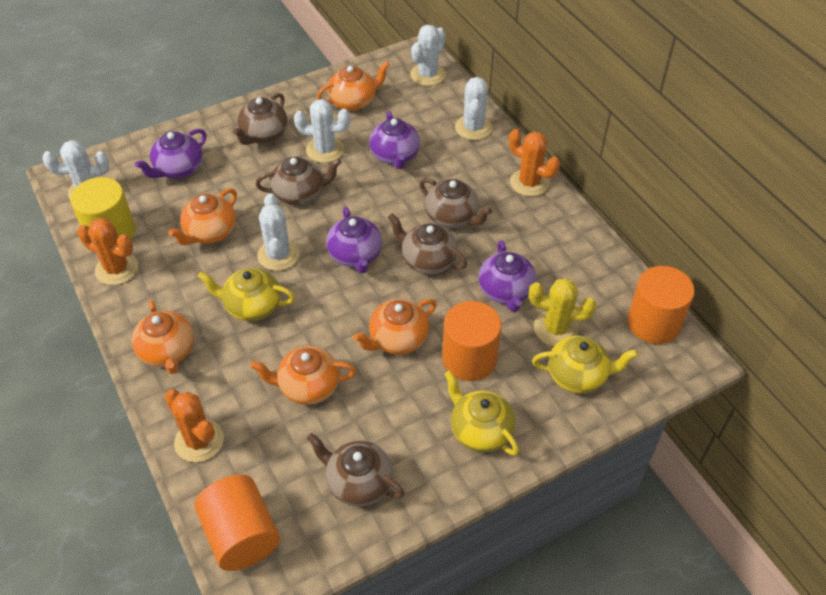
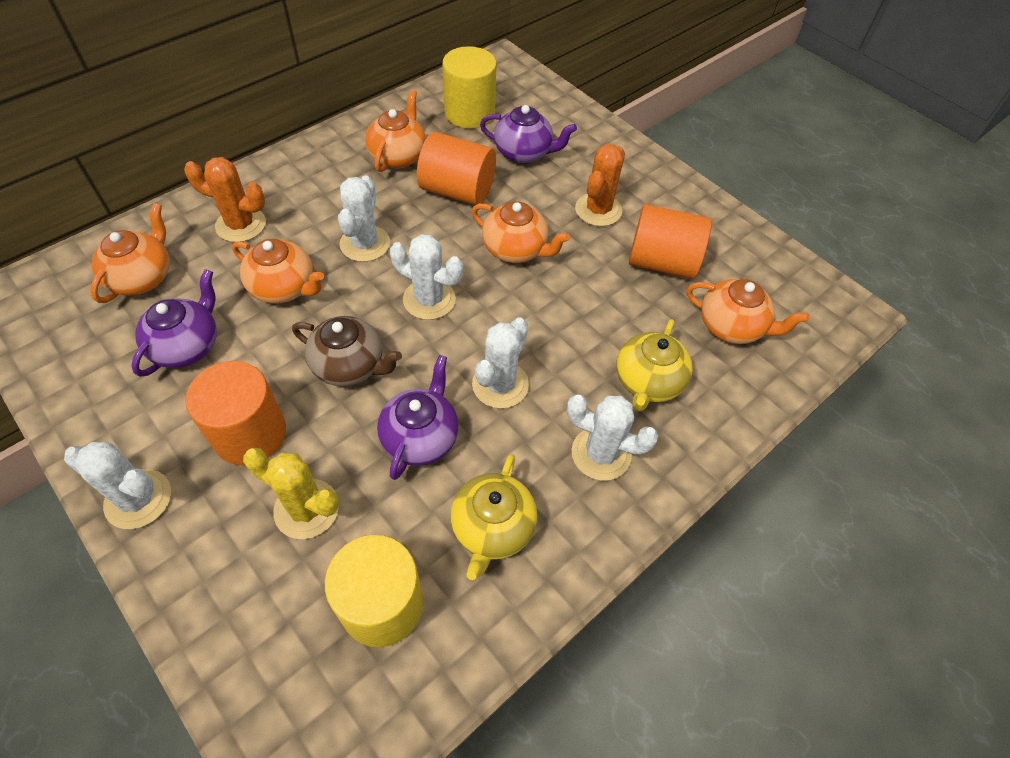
brown teapot: 5 -> 1
orange cactus: 3 -> 2
purple teapot: 4 -> 3
yellow cylinder: 1 -> 2
yellow teapot: 3 -> 2

